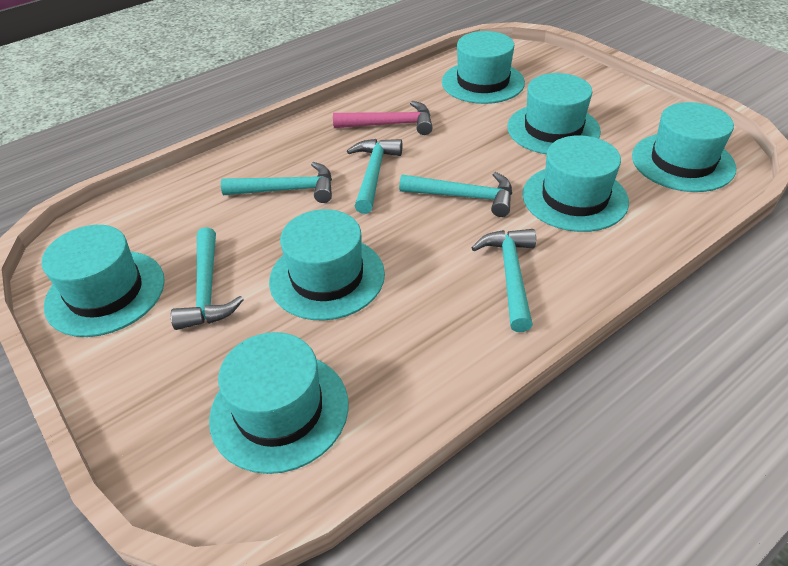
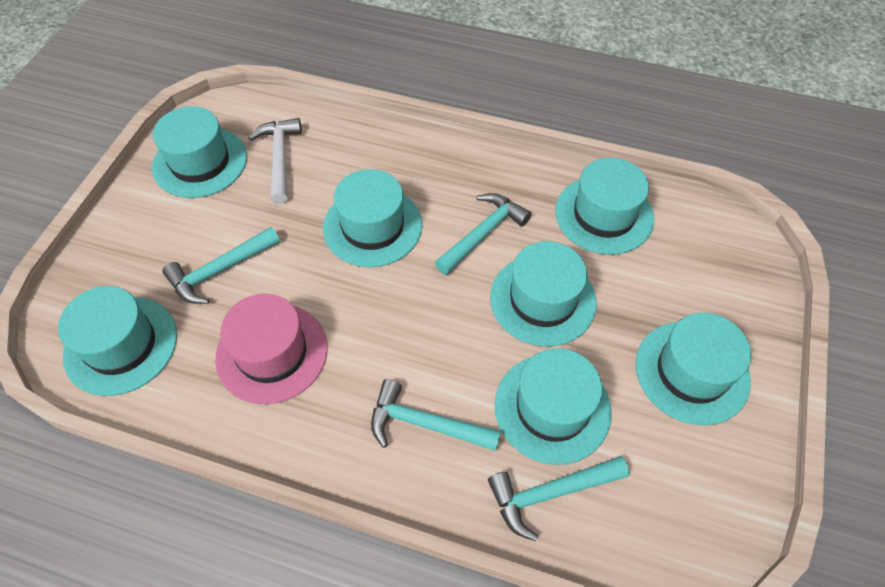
pink hammer: 1 -> 0
pink hat: 0 -> 1
turquoise hammer: 5 -> 4
white hammer: 0 -> 1

